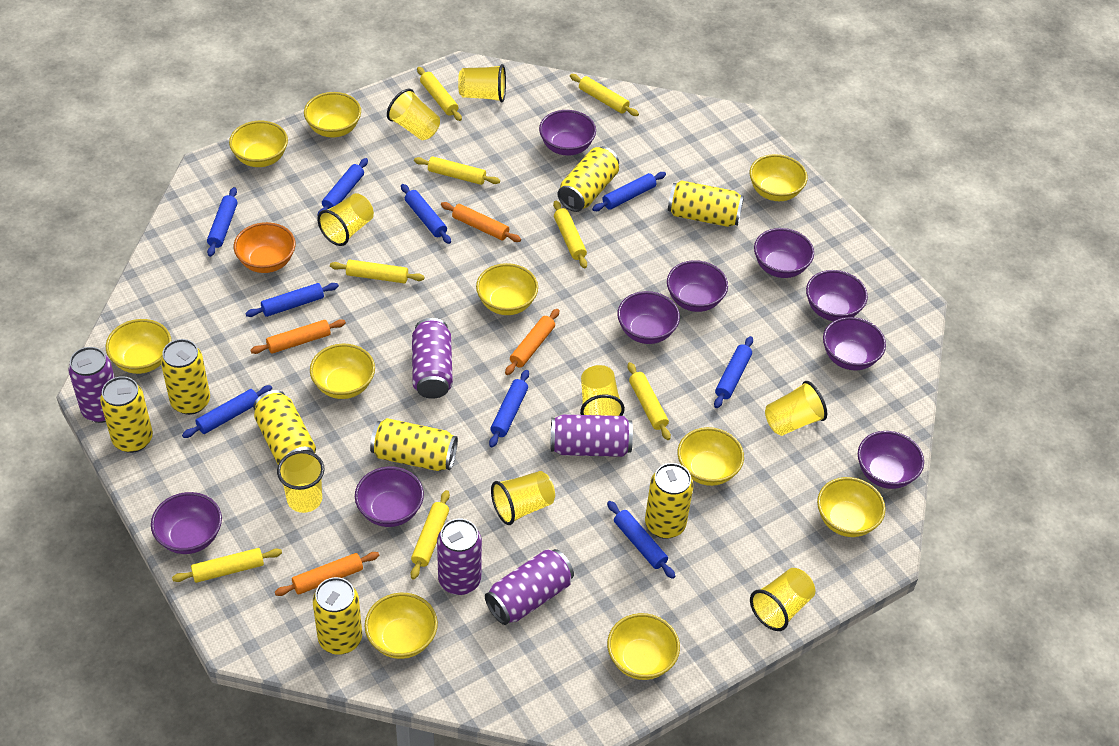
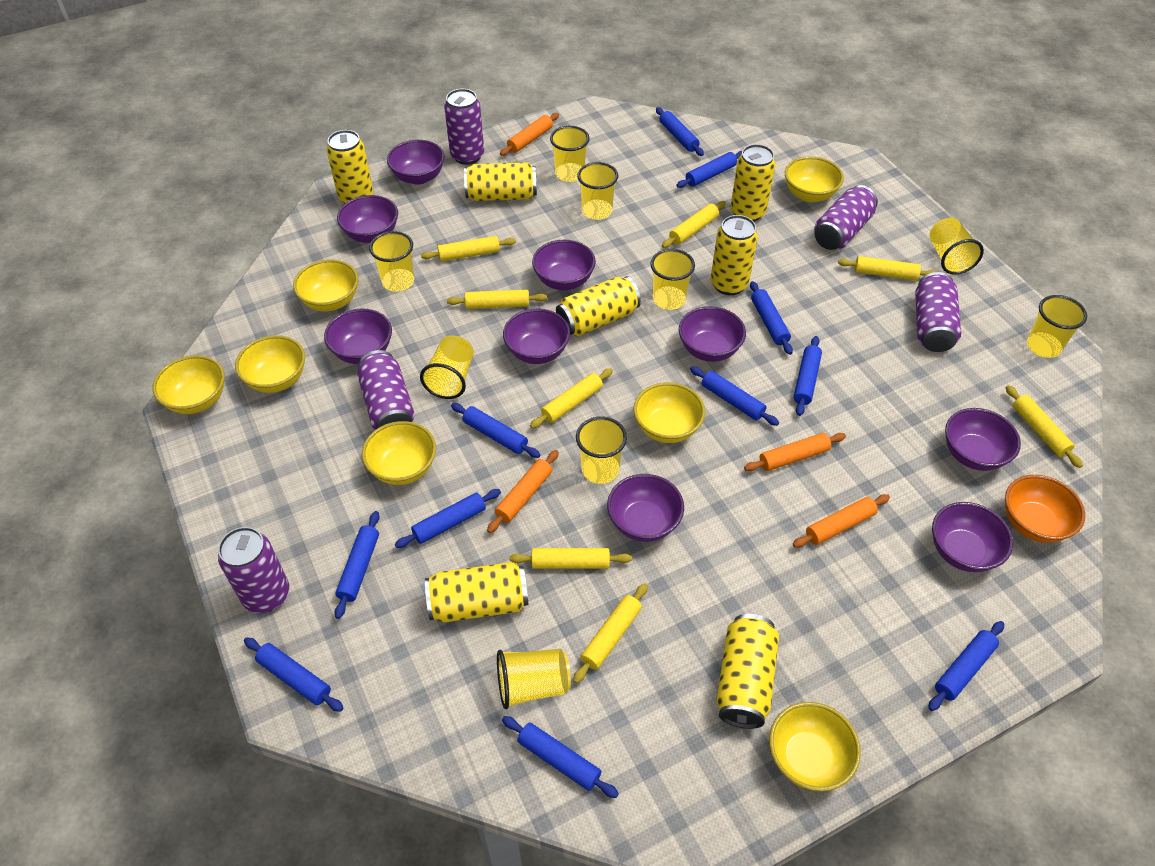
blue rolling pin: 9 -> 11
yellow bowl: 10 -> 7
yellow can: 8 -> 7
yellow cup: 8 -> 9

